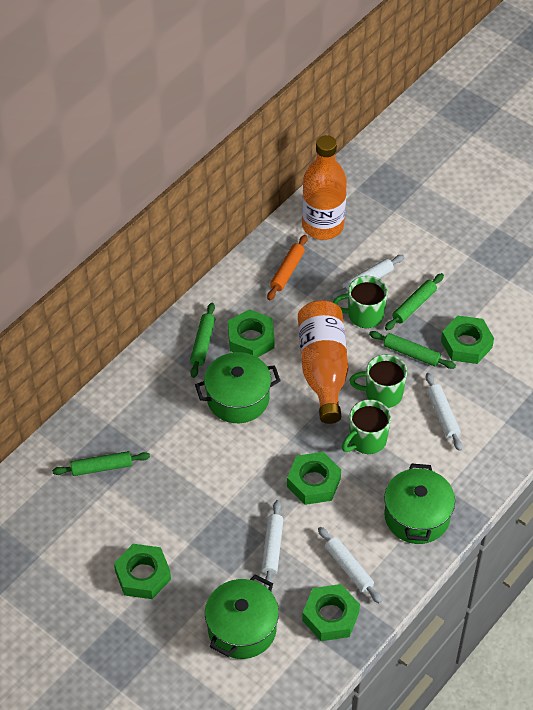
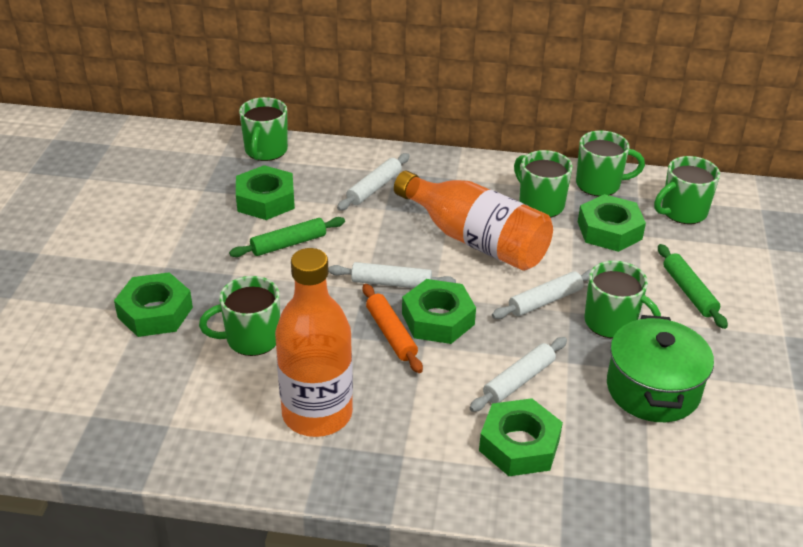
green mug: 3 -> 6
green pot: 3 -> 1
green rolling pin: 4 -> 2

